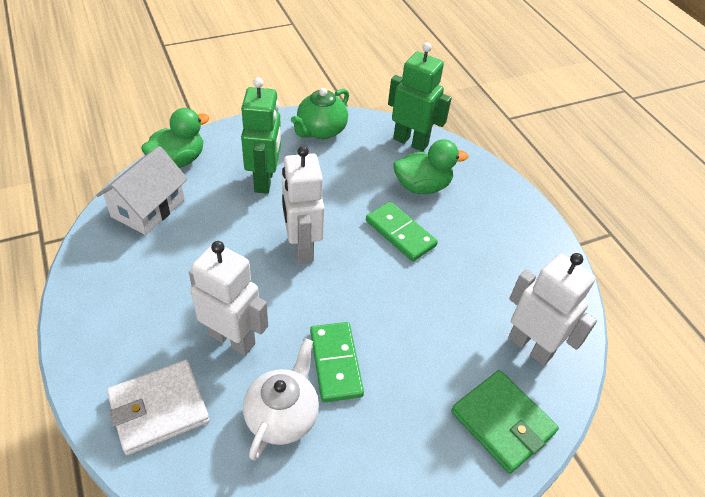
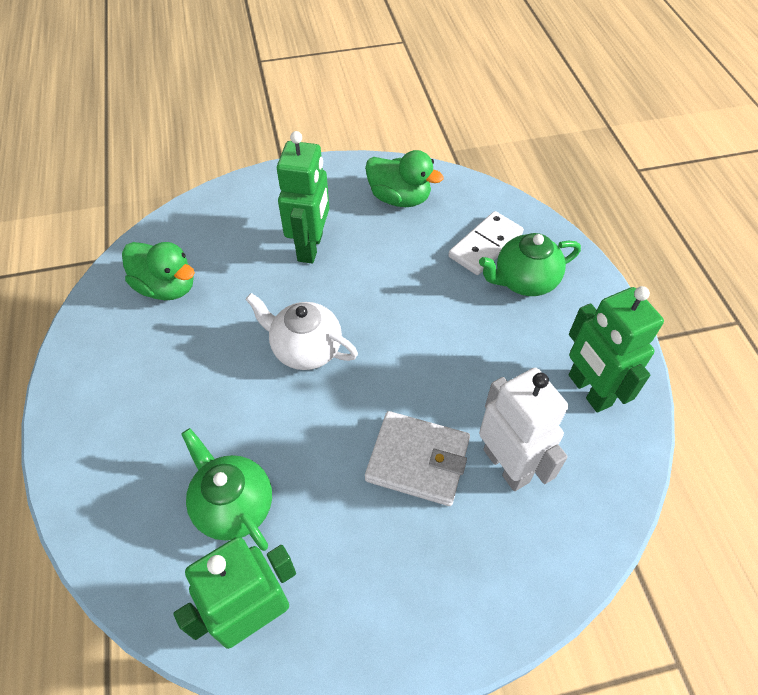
green domino: 2 -> 0
green robot: 2 -> 3
green teapot: 1 -> 2
green wallet: 1 -> 0
white domino: 0 -> 1
white house: 1 -> 0
white robot: 3 -> 1

